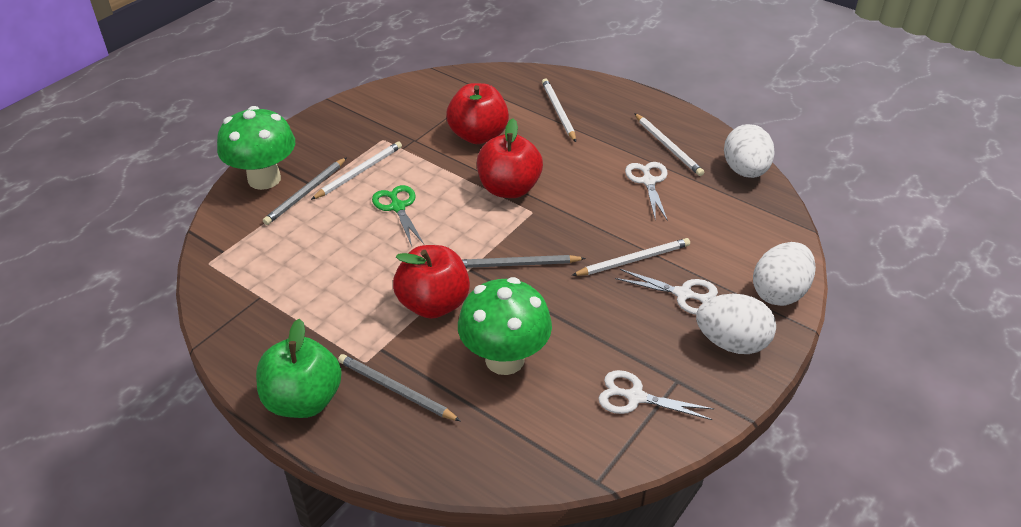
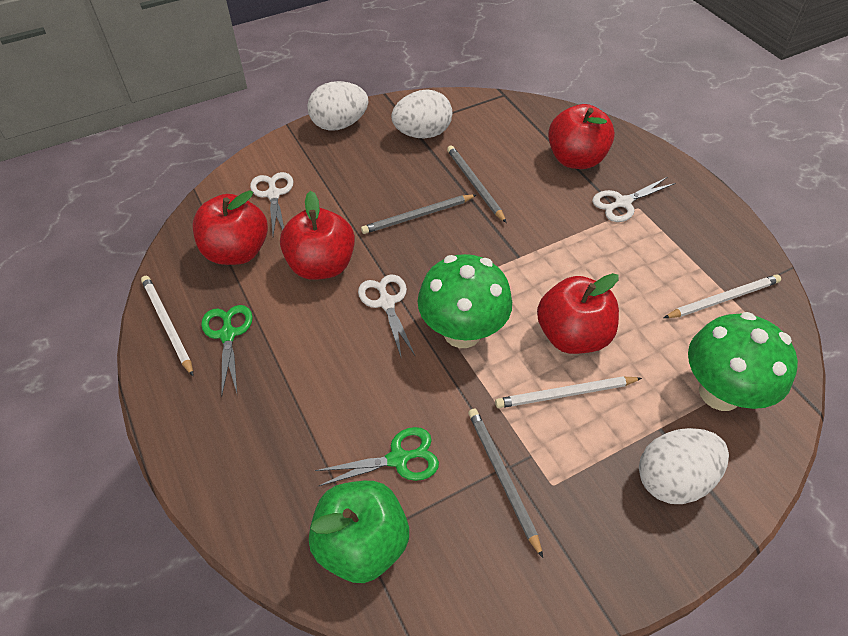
green scissors: 1 -> 2
red apple: 3 -> 4
white pencil: 4 -> 3

